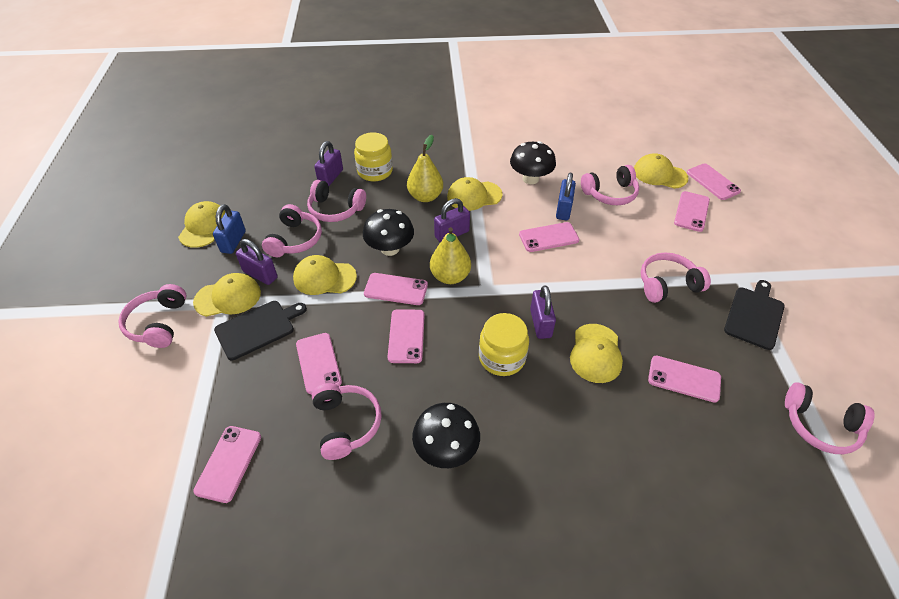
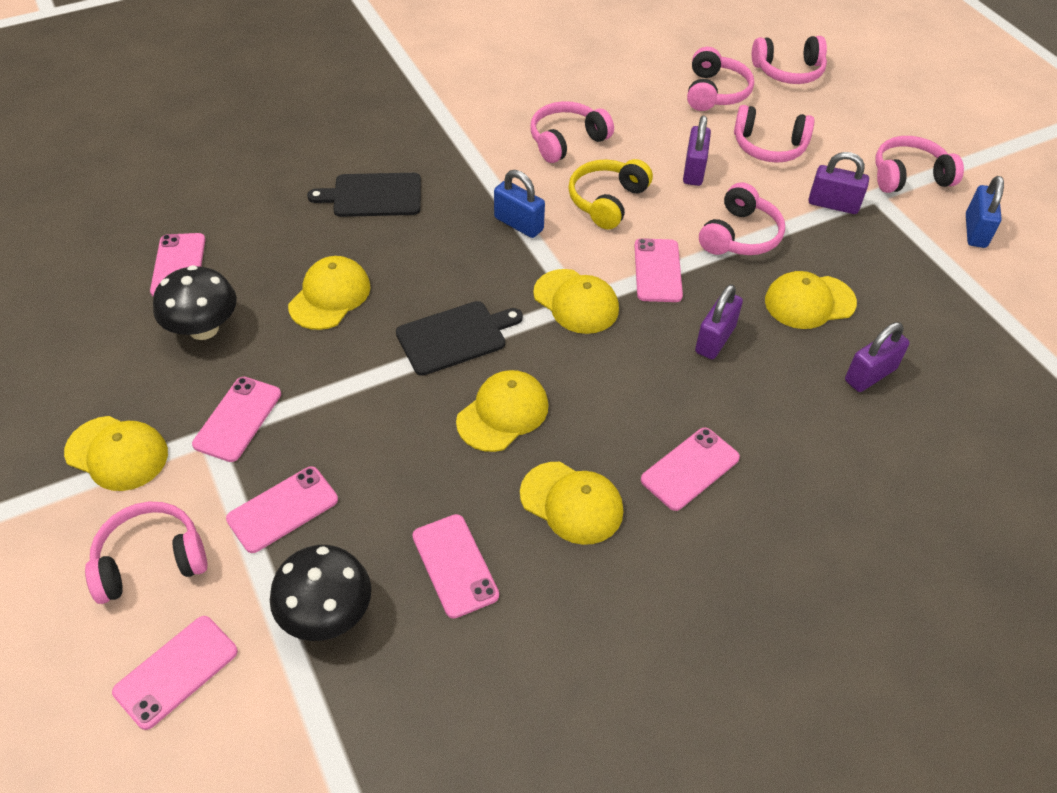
black mushroom: 3 -> 2
pink phone: 8 -> 7
yellow headphones: 0 -> 1
yellow jar: 2 -> 0
yellow pear: 2 -> 0

